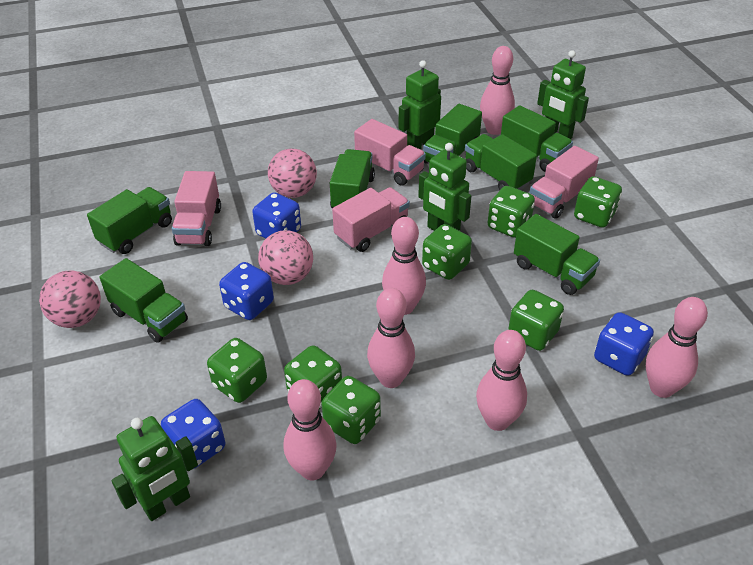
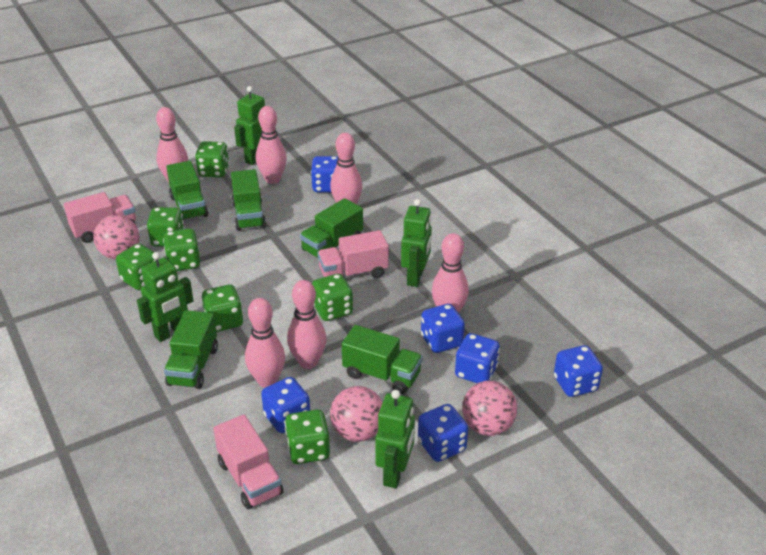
blue dice: 4 -> 6
green truck: 7 -> 5
pink truck: 4 -> 3

